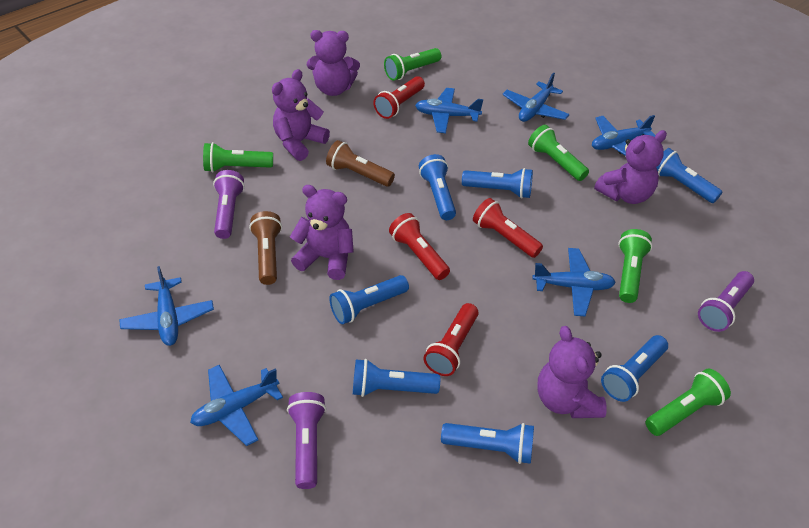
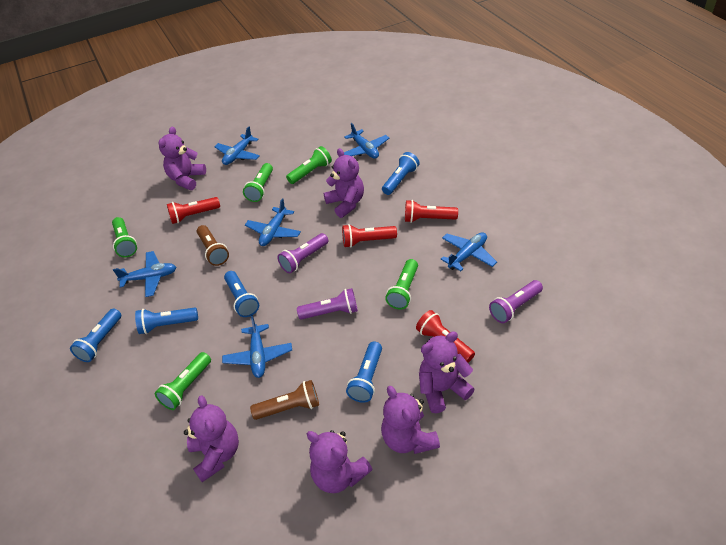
blue flashlight: 7 -> 5
purple teddy bear: 5 -> 6

